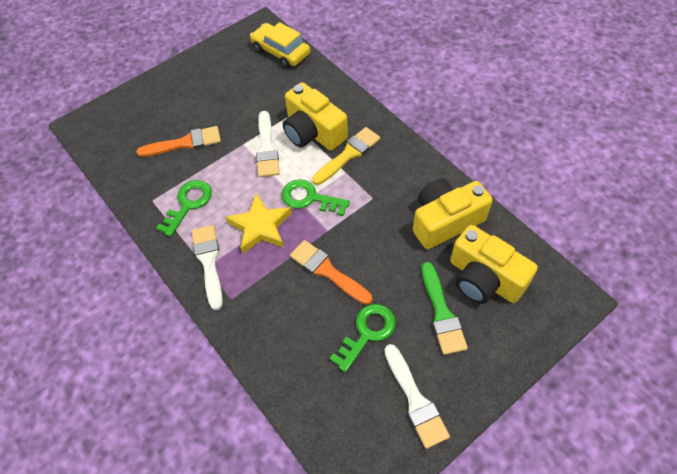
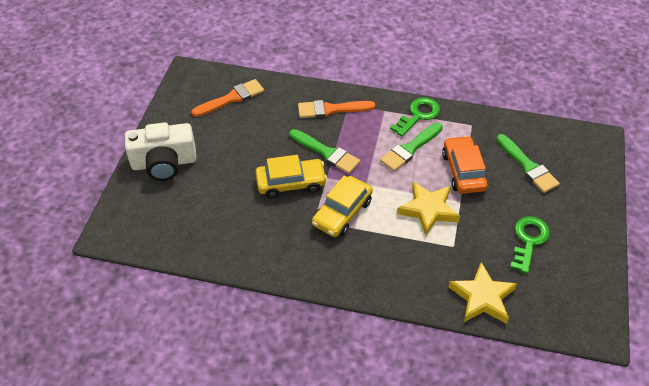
green brush: 1 -> 3
green key: 3 -> 2
orange car: 0 -> 1
white brush: 3 -> 0
white camera: 0 -> 1
yellow brush: 1 -> 0
yellow camera: 3 -> 0
yellow car: 1 -> 2
yellow star: 1 -> 2

